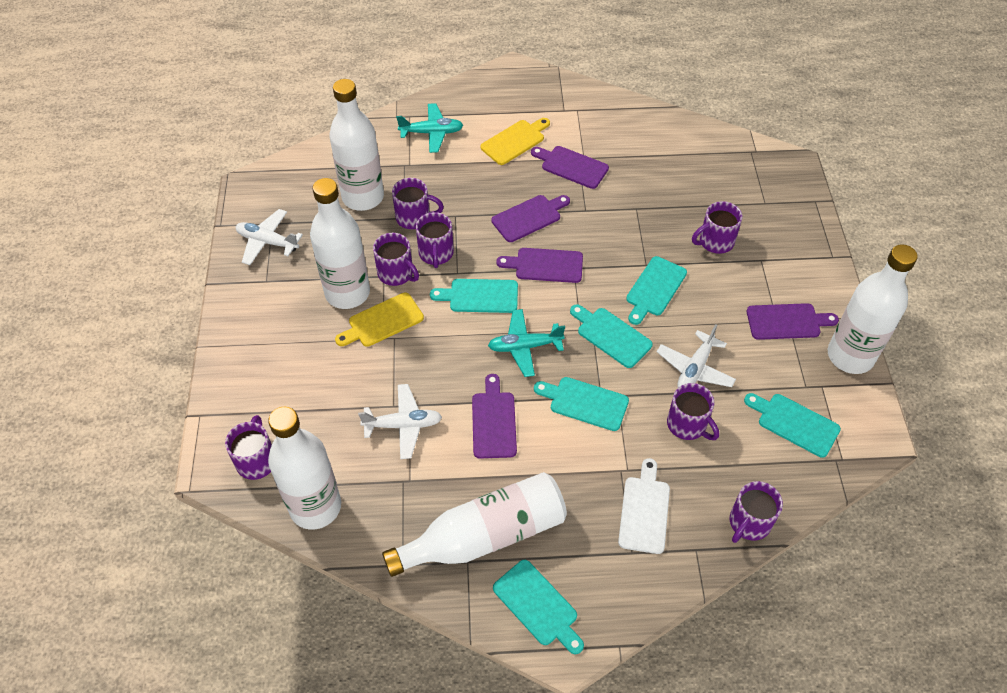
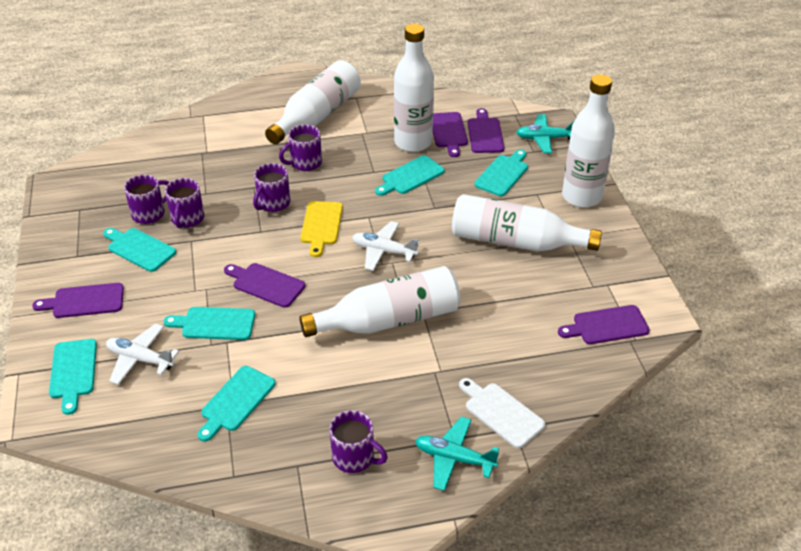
purple mug: 7 -> 5
white plane: 3 -> 2
yellow cutting board: 2 -> 1

